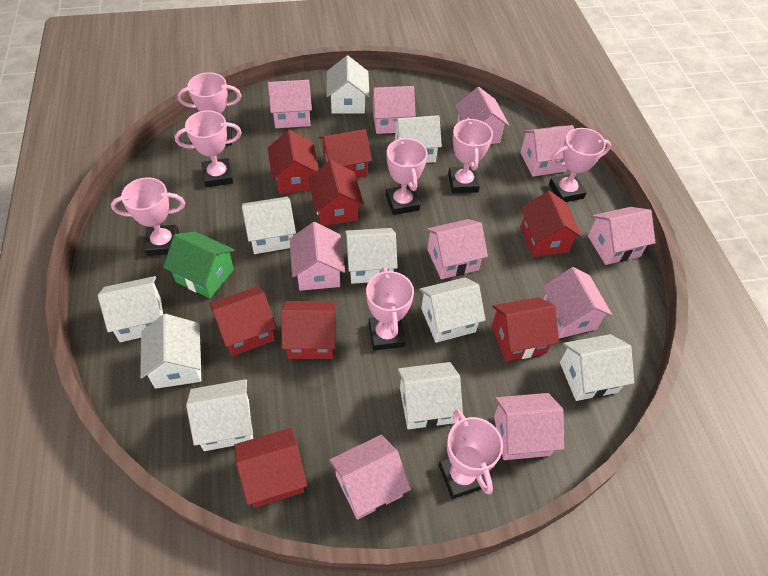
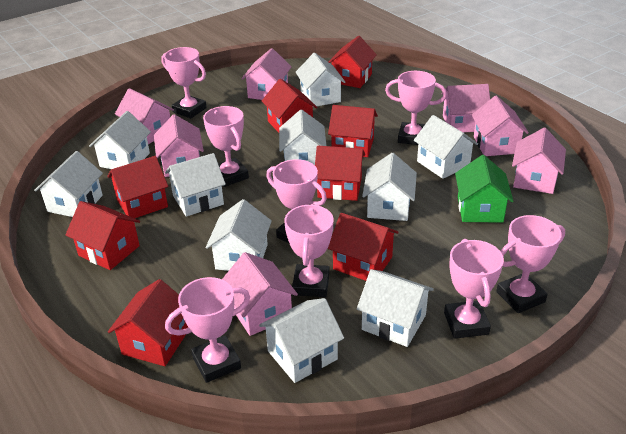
pink house: 10 -> 7

